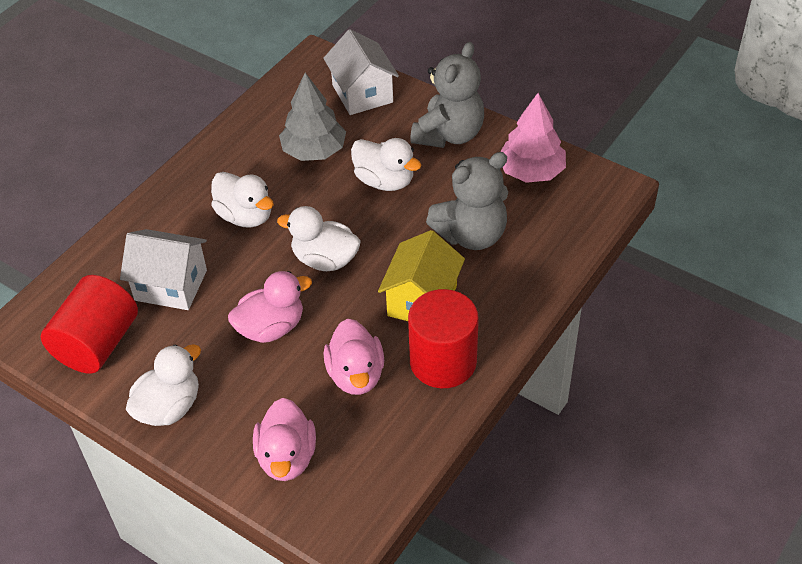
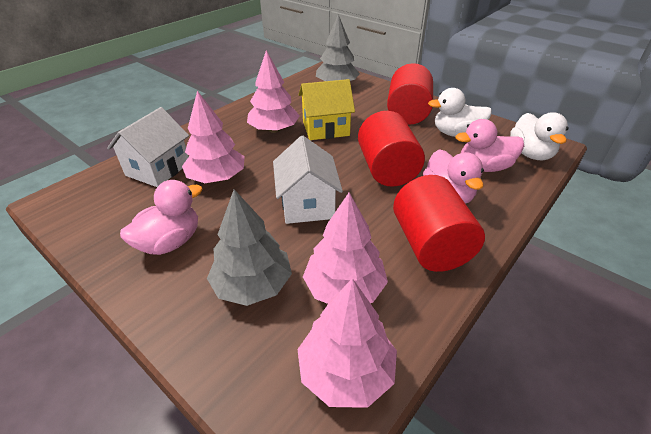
grey teddy bear: 2 -> 0
grey tree: 1 -> 2
pink tree: 1 -> 4
red cylinder: 2 -> 3
white duck: 4 -> 2

